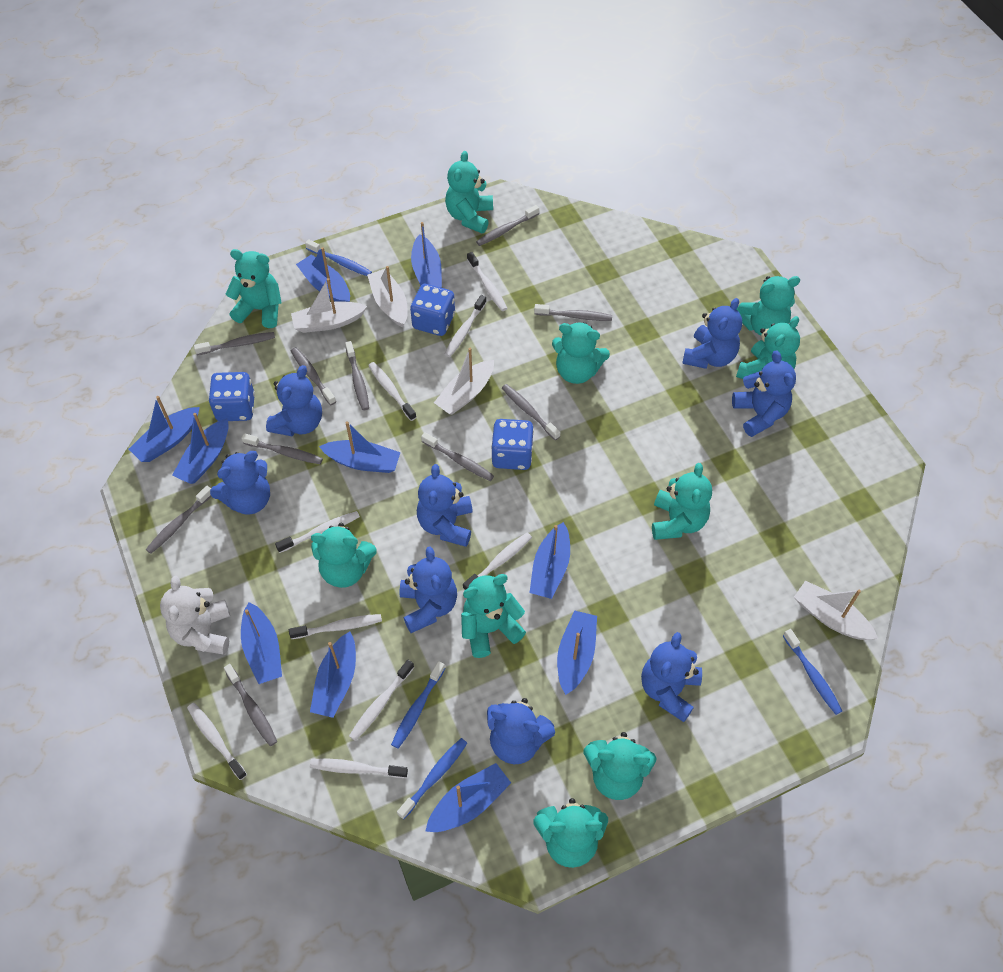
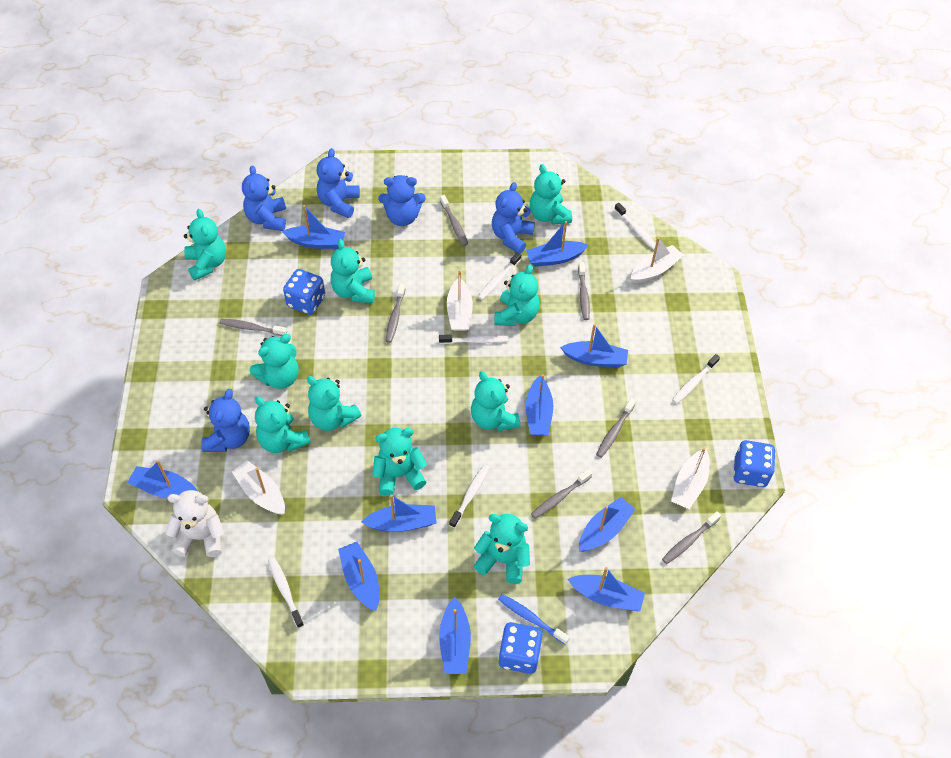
blue teddy bear: 8 -> 5
blue toothbrush: 4 -> 1
grey toothbrush: 10 -> 7
white toothbrush: 9 -> 6

